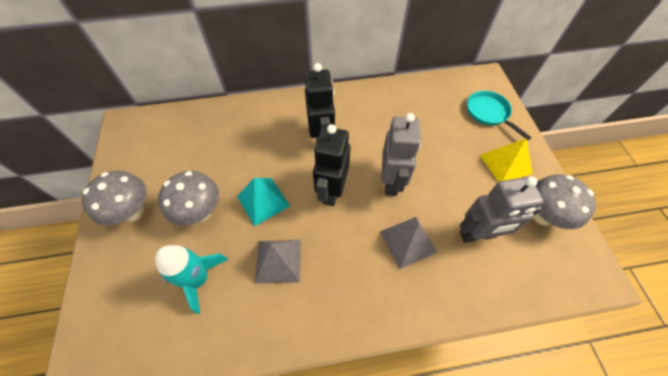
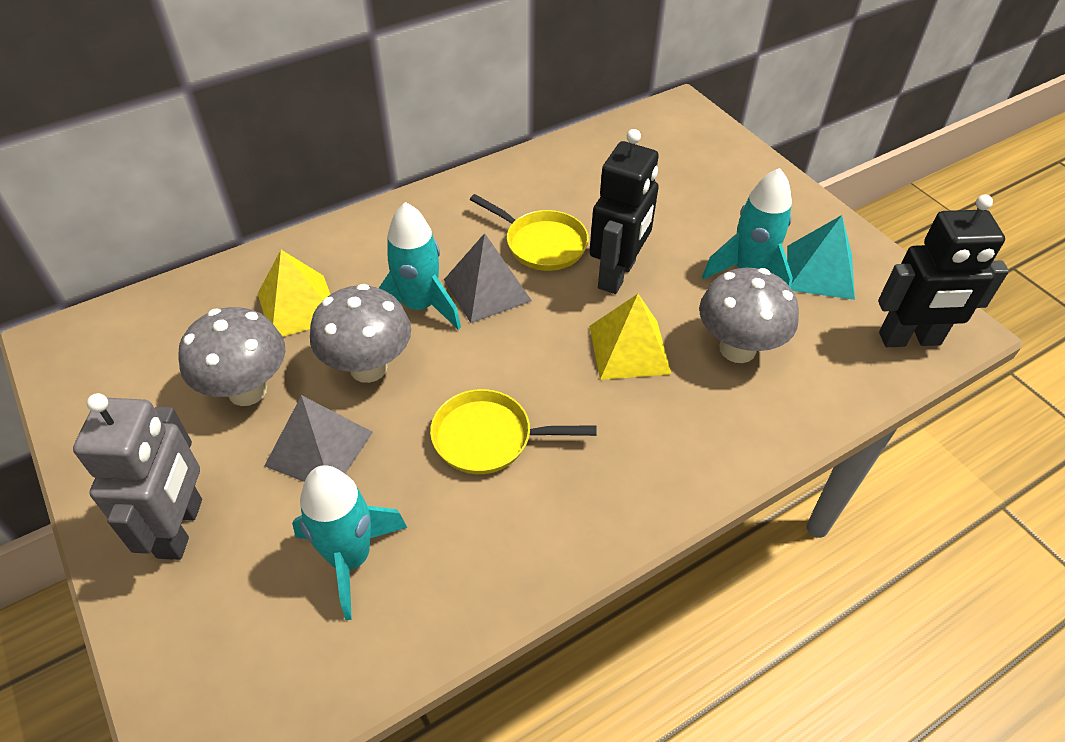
grey robot: 2 -> 1
turquoise pan: 1 -> 0
turquoise rocket: 1 -> 3
yellow pan: 0 -> 2
yellow pyramid: 1 -> 2

